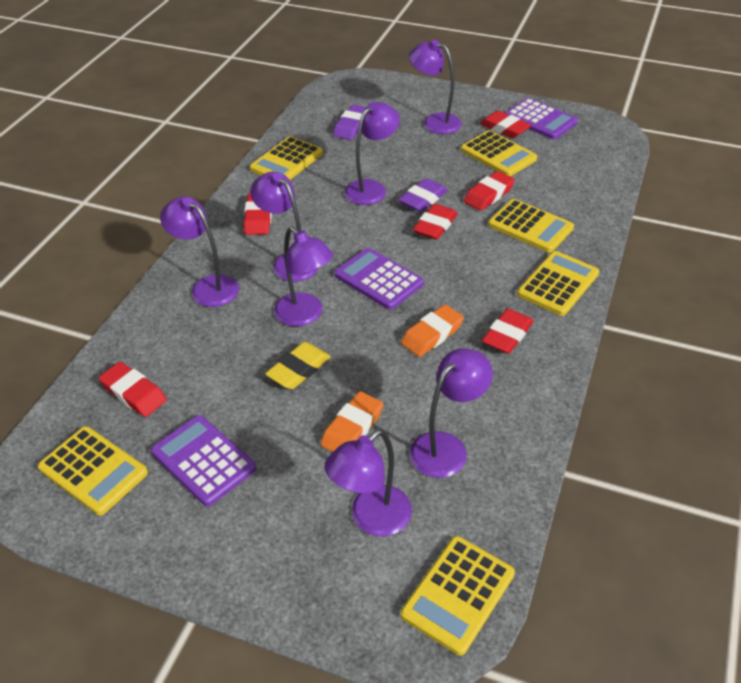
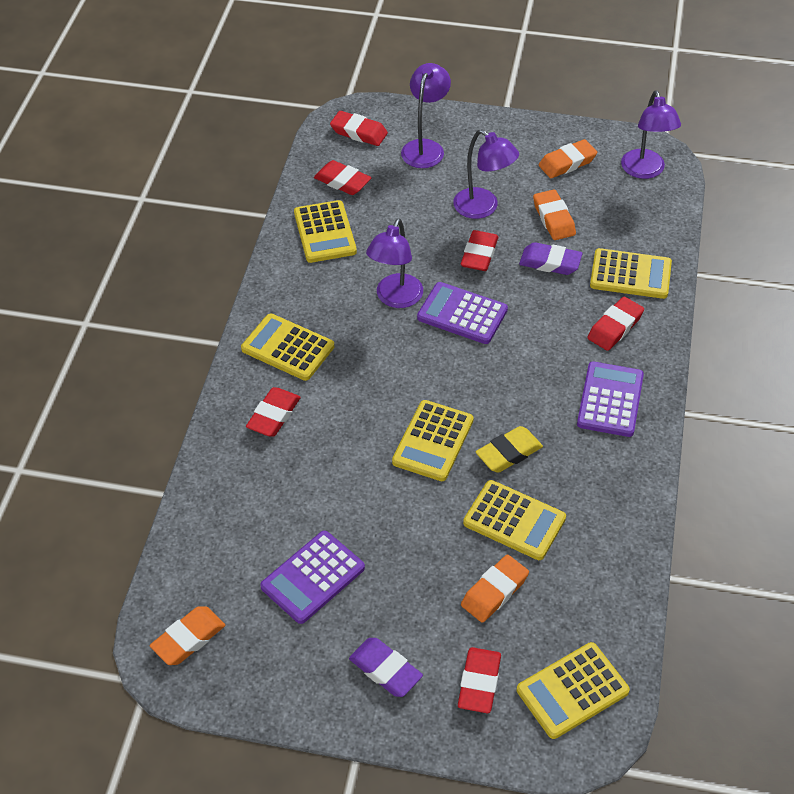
orange eraser: 2 -> 4
purple lamp: 7 -> 4

